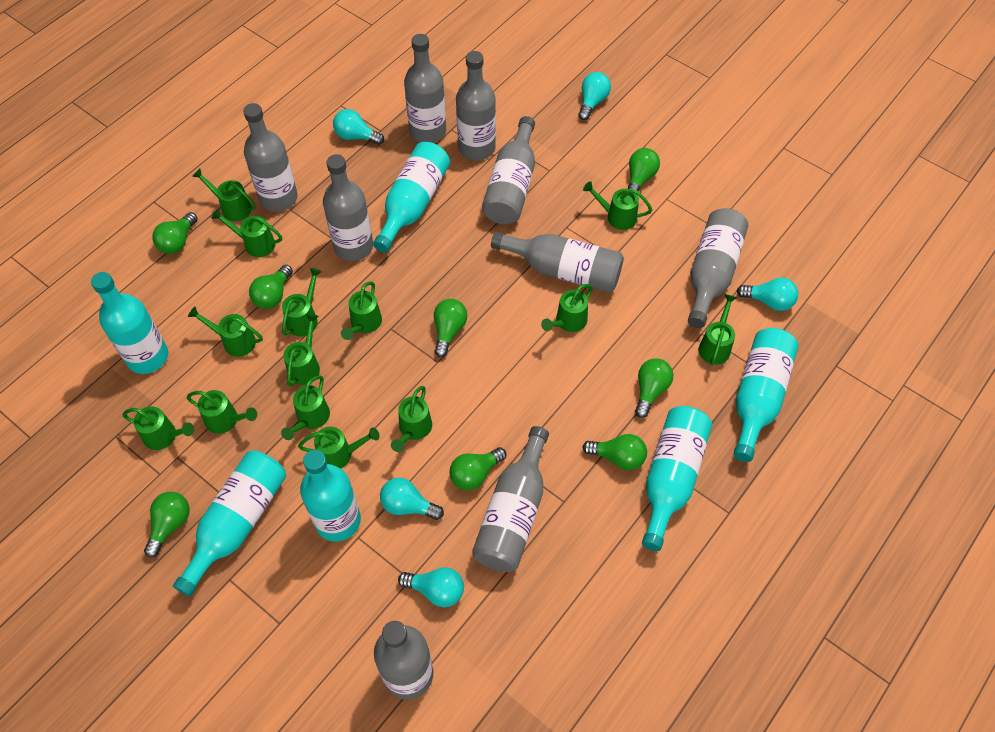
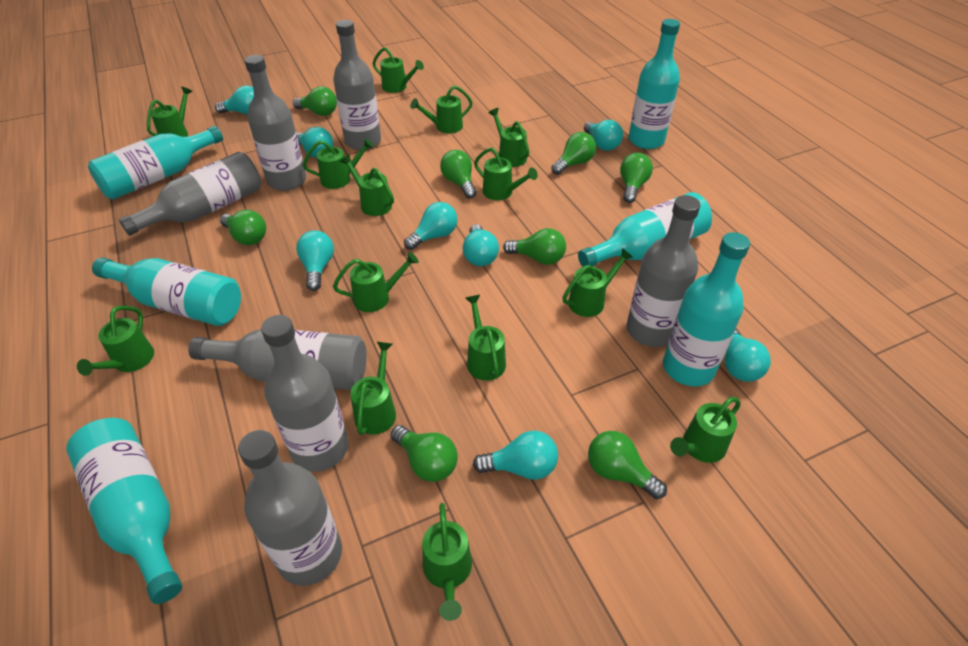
grey bottle: 9 -> 7
turquoise light bulb: 5 -> 8

